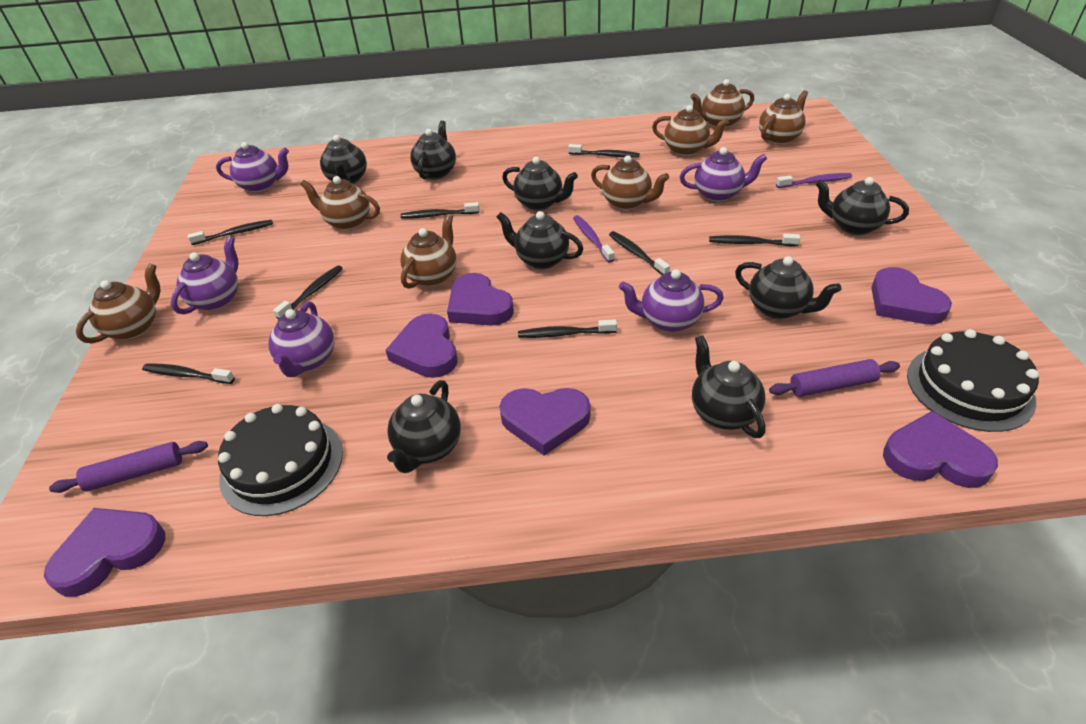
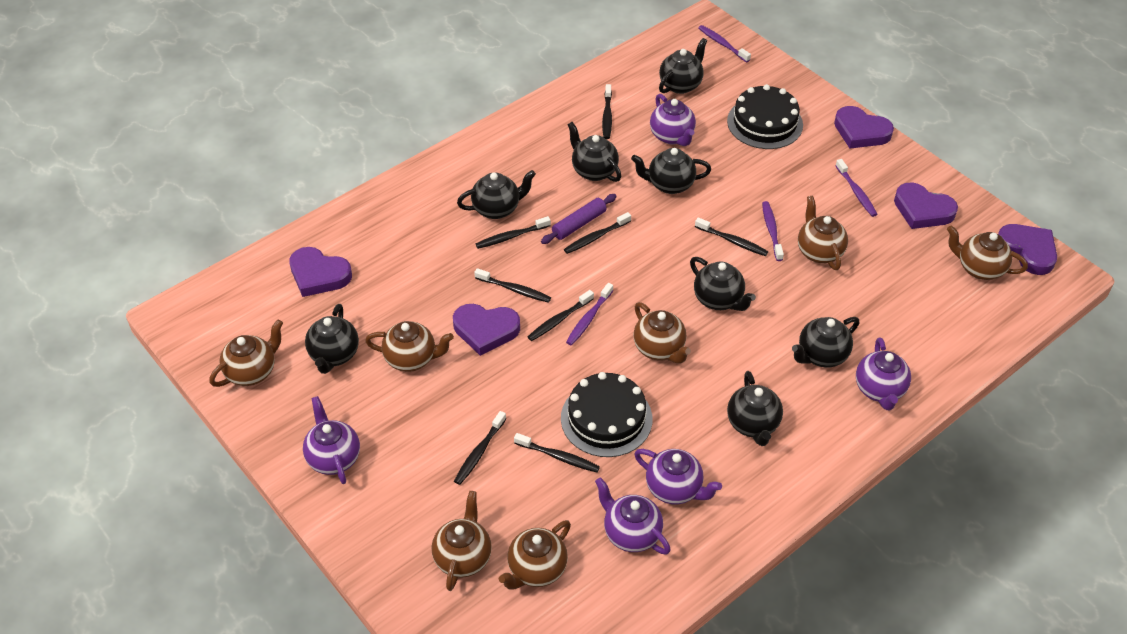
purple heart: 6 -> 5
purple rolling pin: 2 -> 1
purple toothbrush: 2 -> 4

